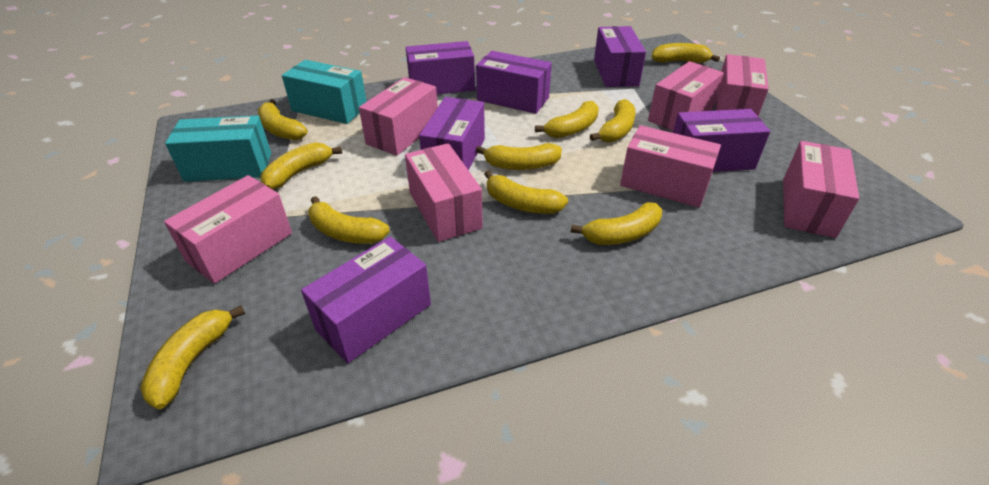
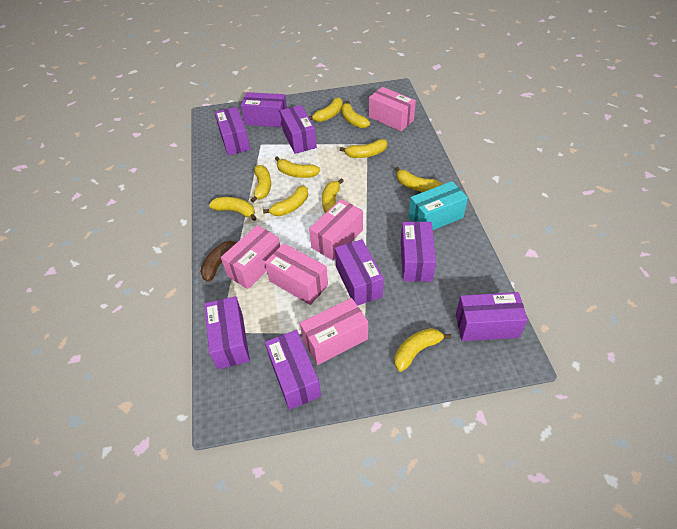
brown banana: 0 -> 1
pink box: 7 -> 5
purple box: 6 -> 8
turquoise box: 2 -> 1

